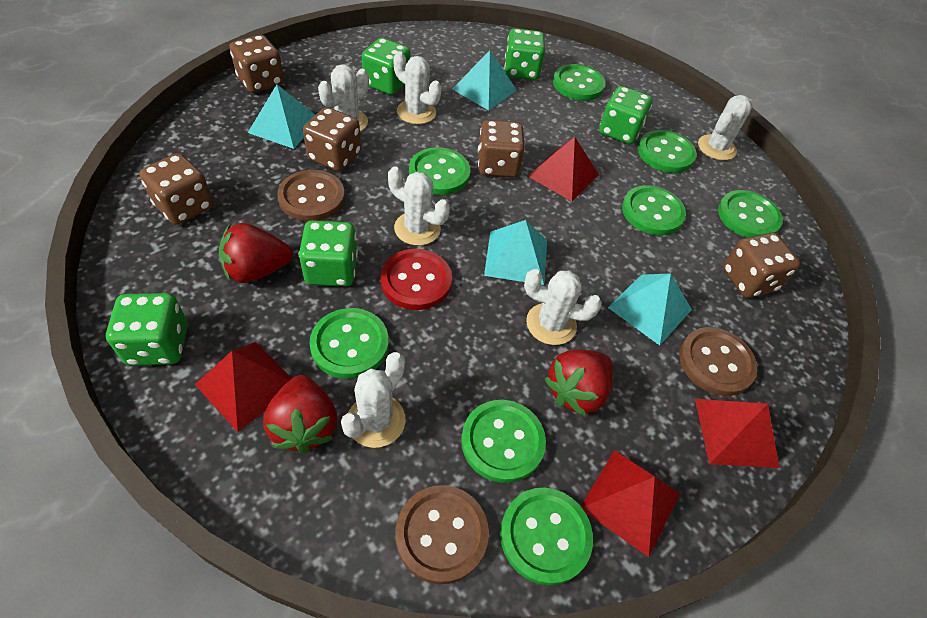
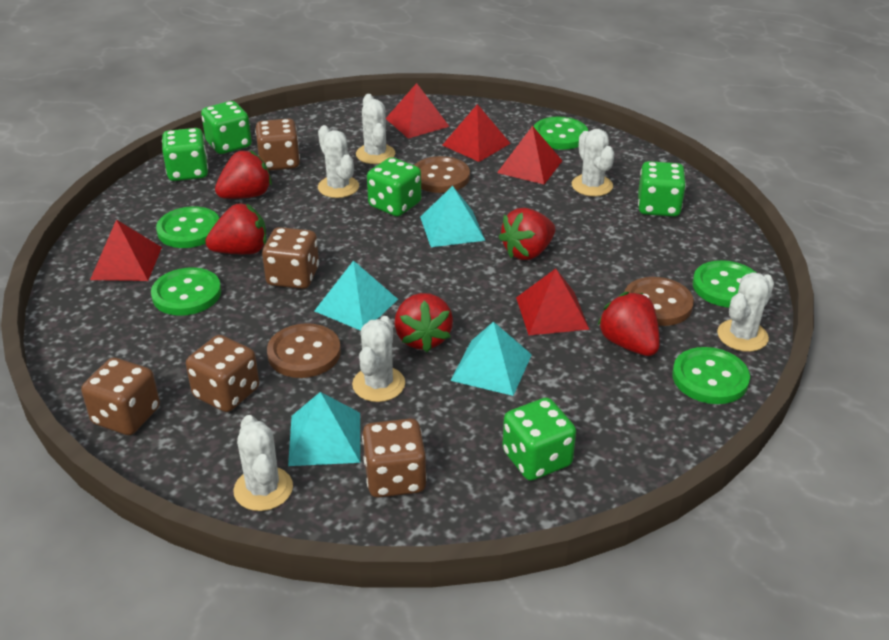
green button: 8 -> 5
red button: 1 -> 0
red pyramid: 4 -> 5
red strawberry: 3 -> 5

